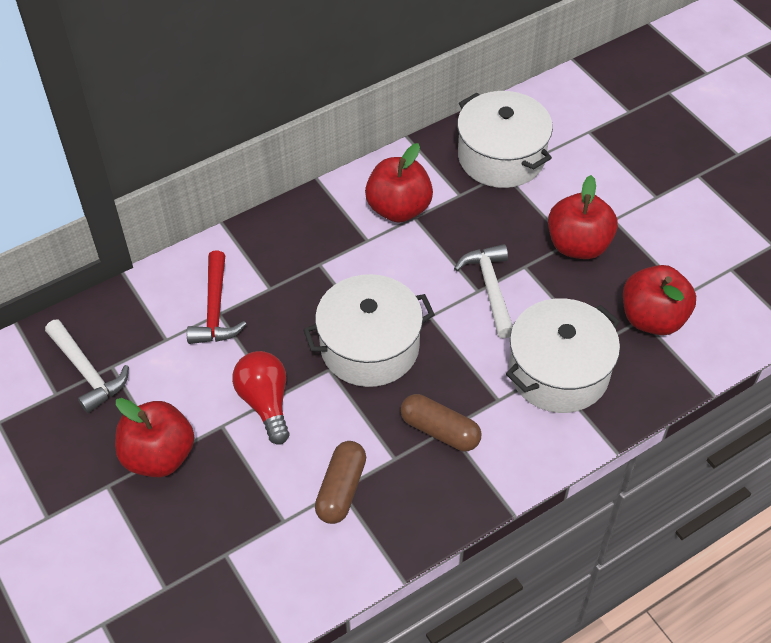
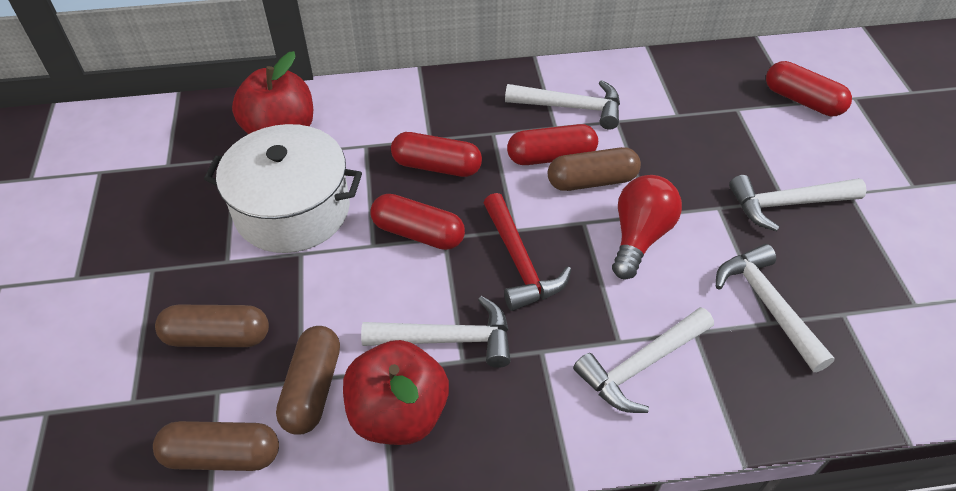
brown capsule: 2 -> 4
red apple: 4 -> 2
red capsule: 0 -> 4
white hammer: 2 -> 5
white pot: 3 -> 1

